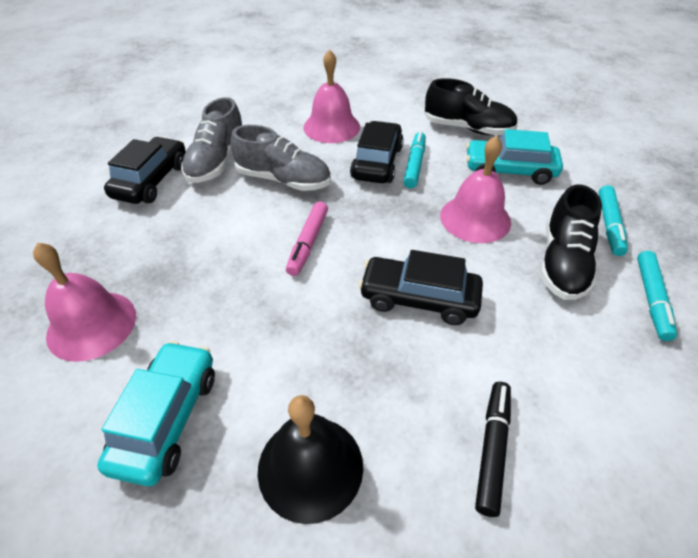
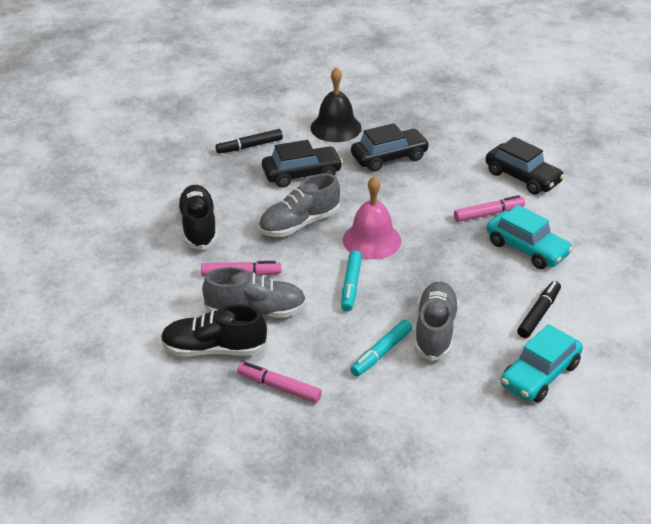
black marker: 1 -> 2
grey shoe: 2 -> 3
pink bell: 3 -> 1
pink marker: 1 -> 3
turquoise marker: 3 -> 2

